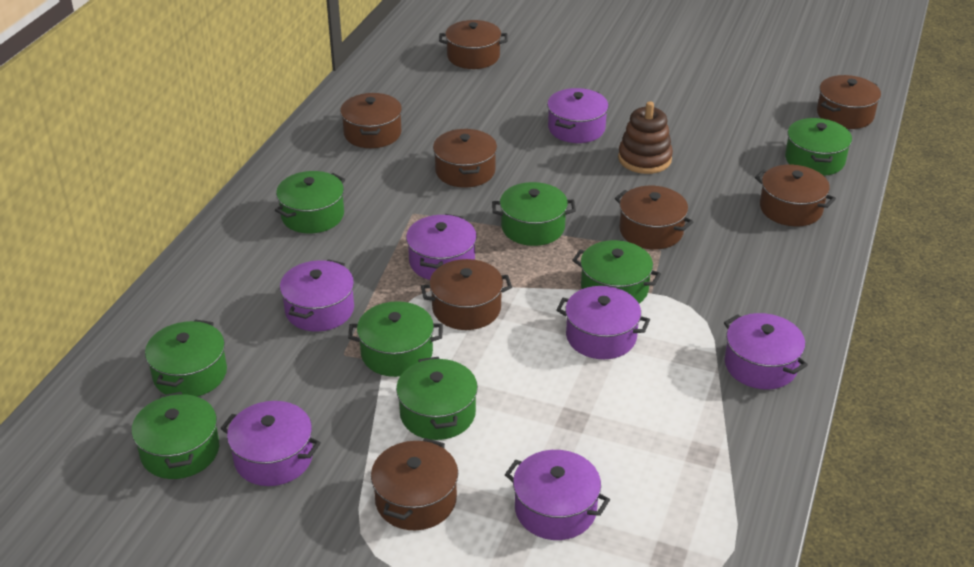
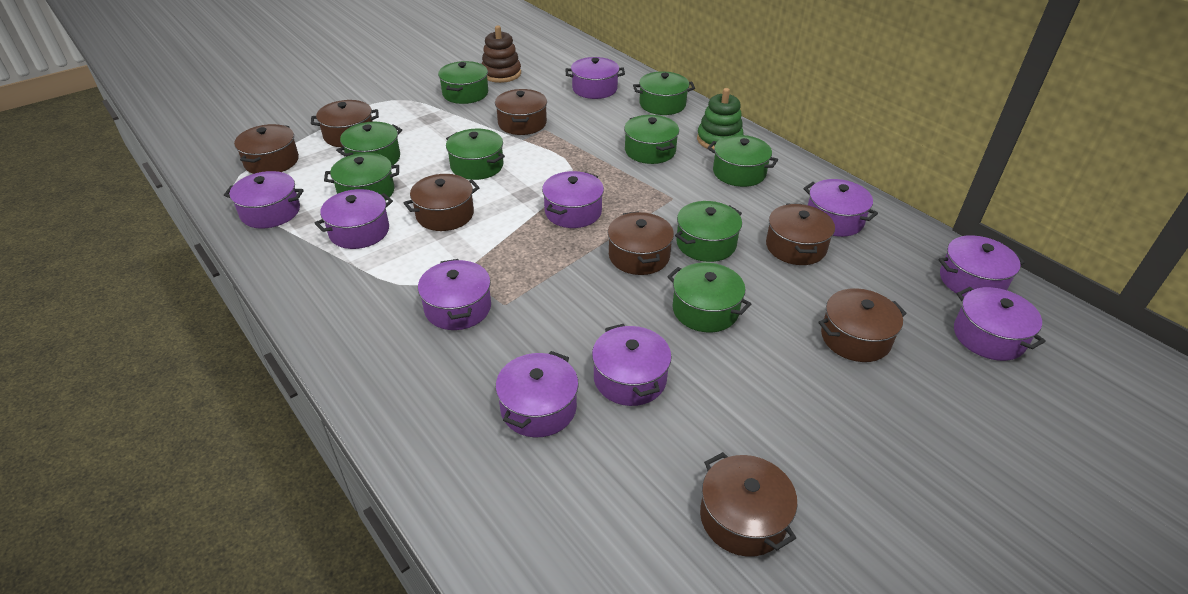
green pot: 8 -> 9
green stacking toy: 0 -> 1
purple pot: 7 -> 10

